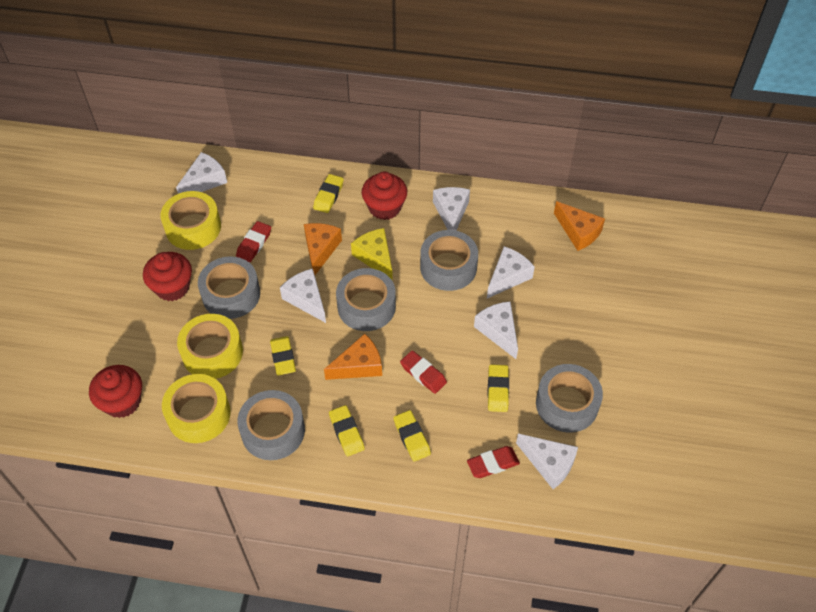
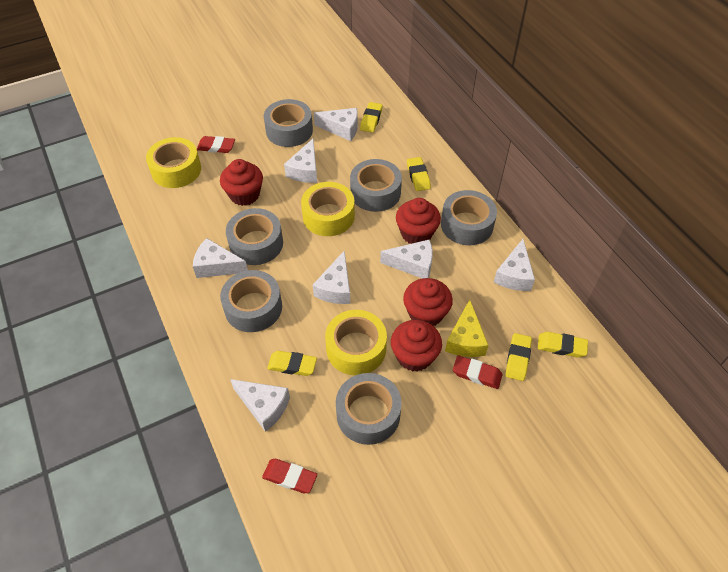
grey tape: 5 -> 6
orange cheese: 3 -> 0
red cupcake: 3 -> 4
white cheese: 6 -> 7

